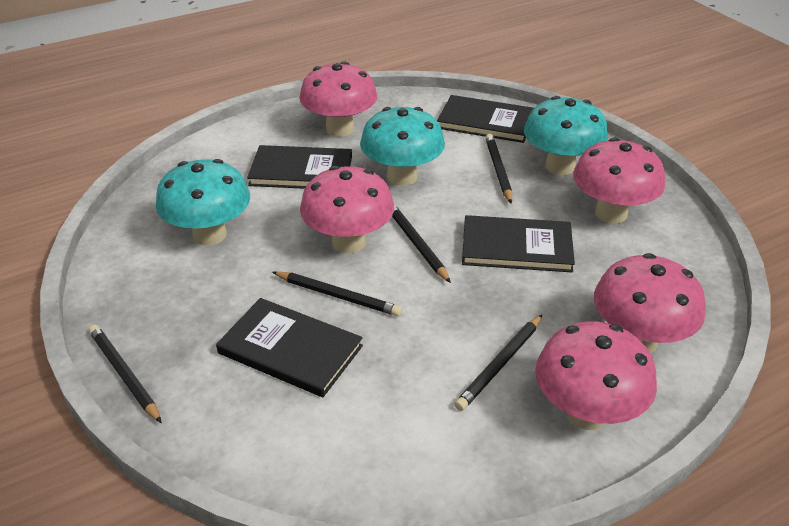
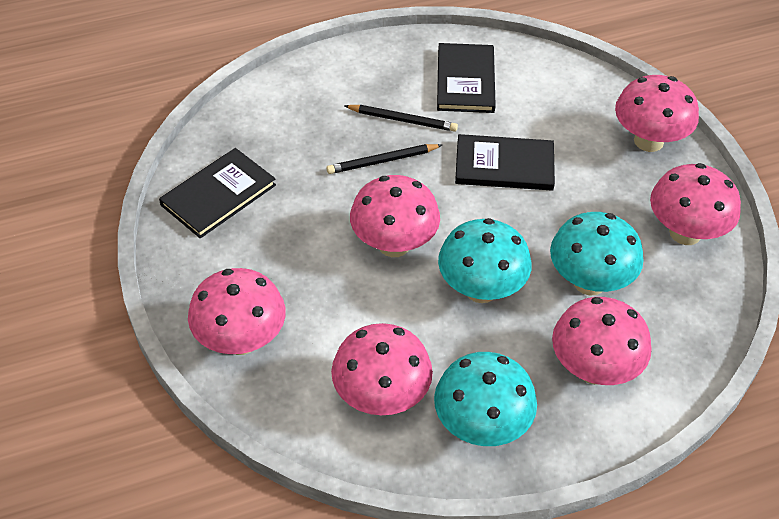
black book: 4 -> 3
black pencil: 5 -> 2
pink mushroom: 5 -> 6

